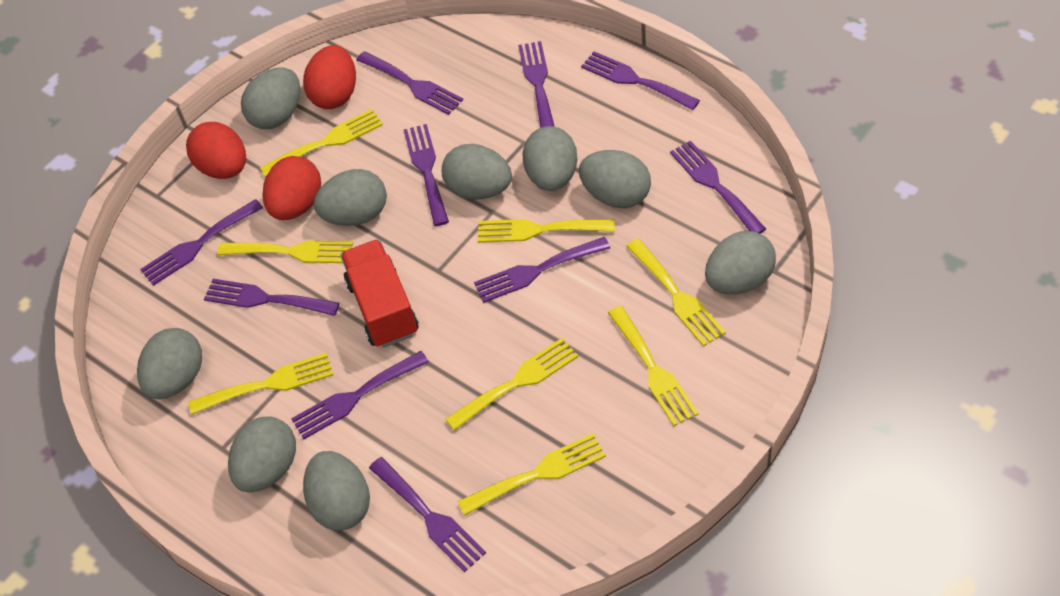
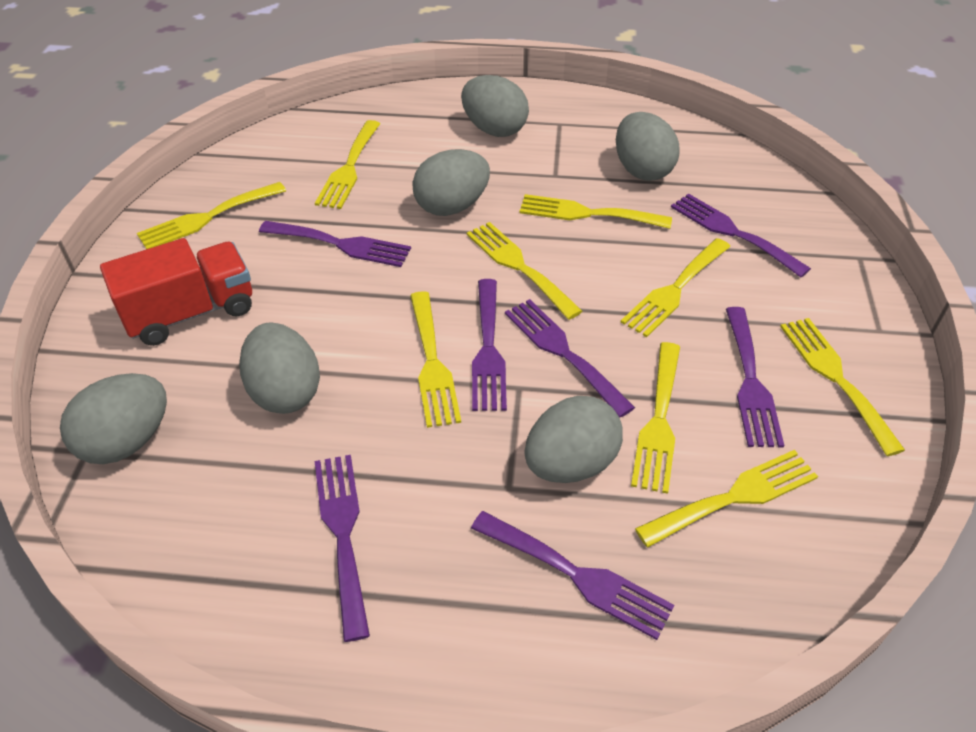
grey egg: 9 -> 6
purple fork: 10 -> 7
red egg: 3 -> 0
yellow fork: 8 -> 9

